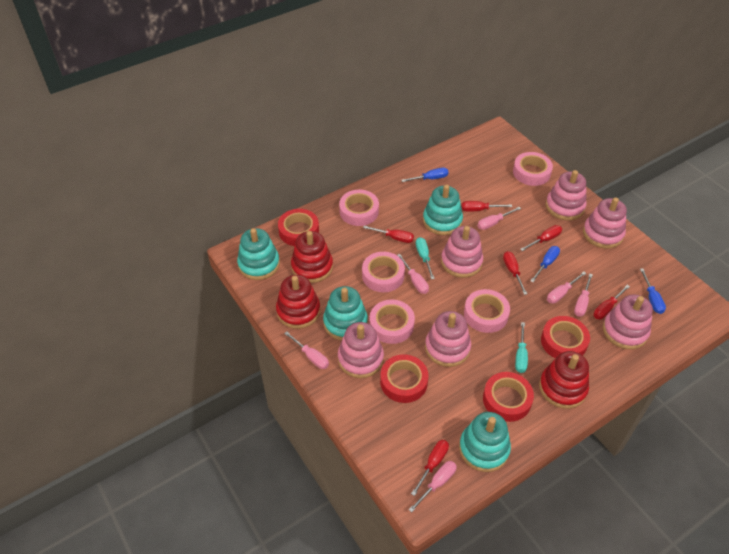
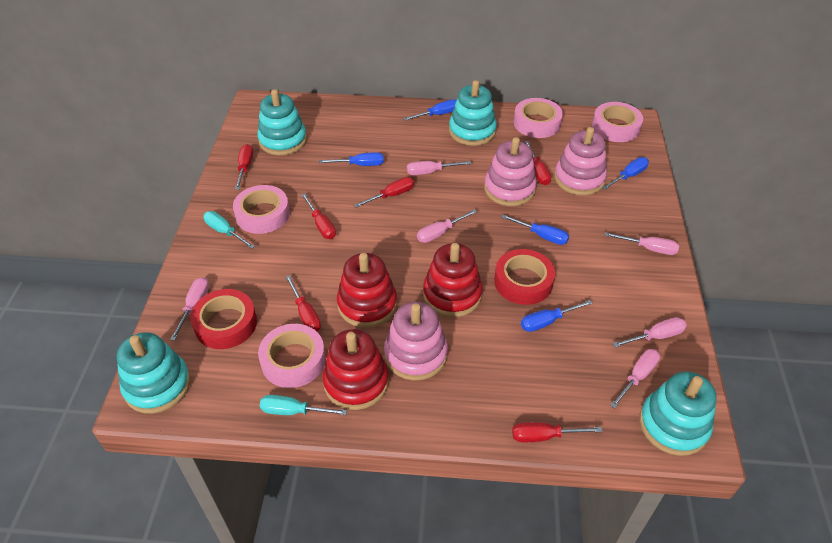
blue screwdriver: 3 -> 5
pink stacking toy: 6 -> 3
pink tape: 5 -> 4
red tape: 4 -> 2

